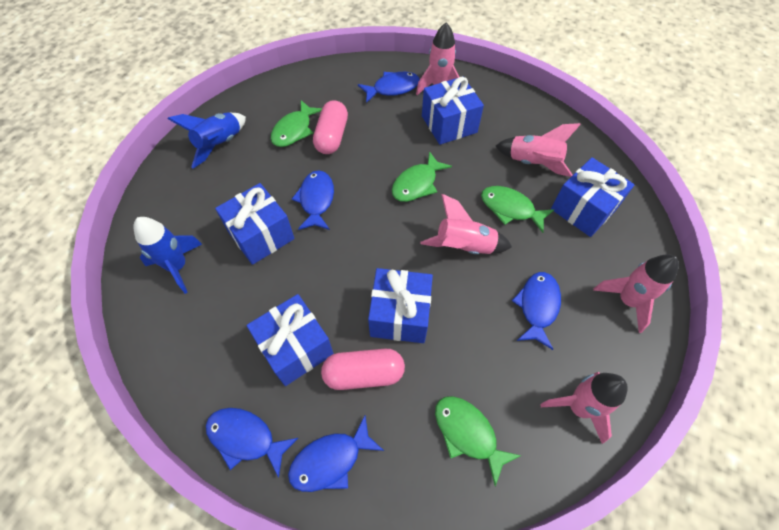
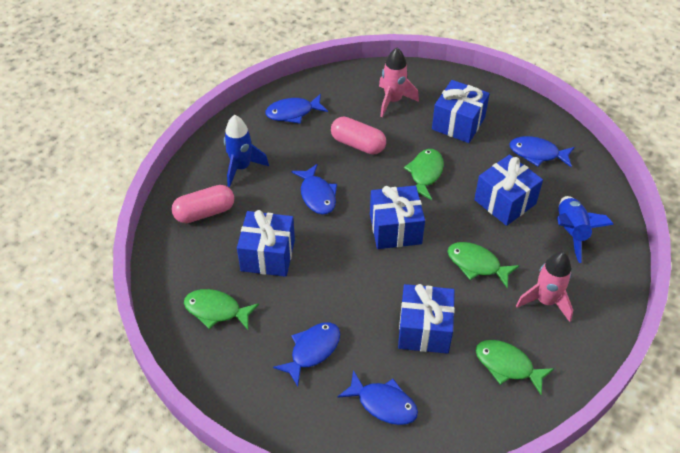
pink rocket: 5 -> 2

